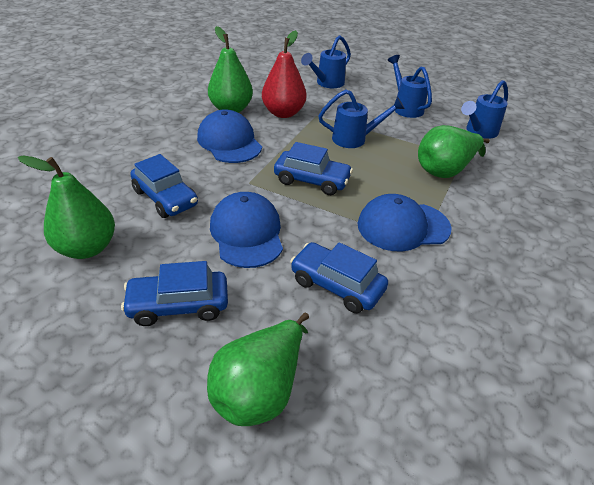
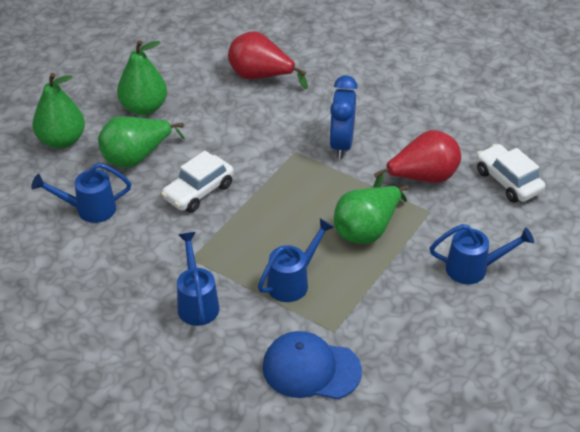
blue cap: 3 -> 1
blue car: 4 -> 0
blue clock: 0 -> 1
red pear: 1 -> 2
white car: 0 -> 2

